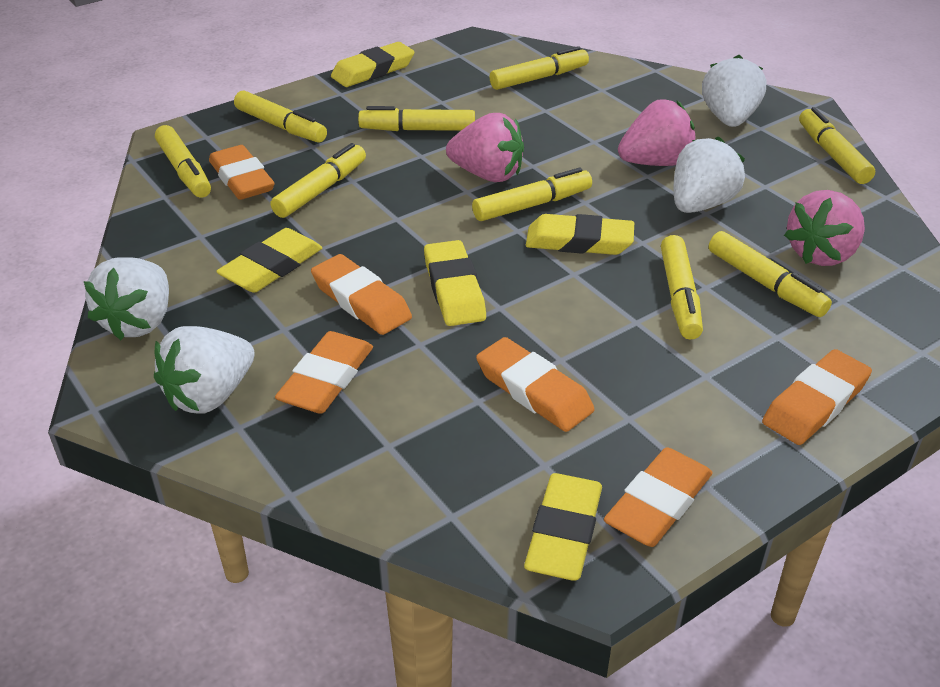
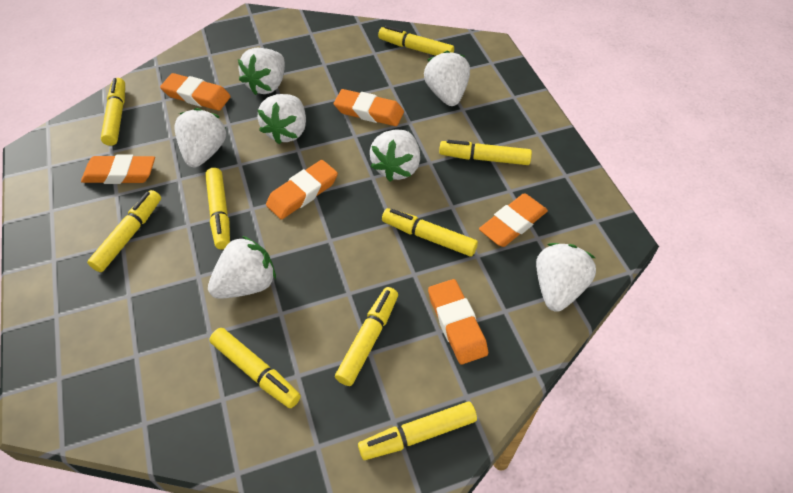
pink strawberry: 3 -> 0
white strawberry: 4 -> 7
yellow eraser: 5 -> 0

